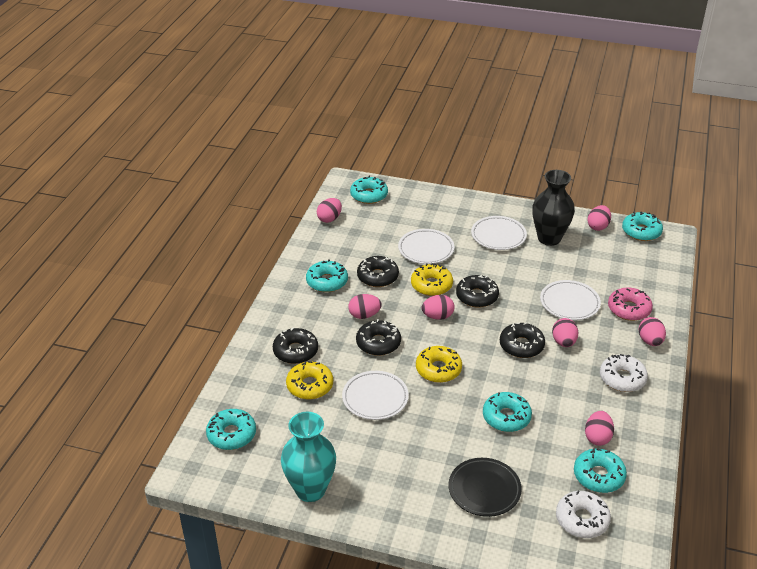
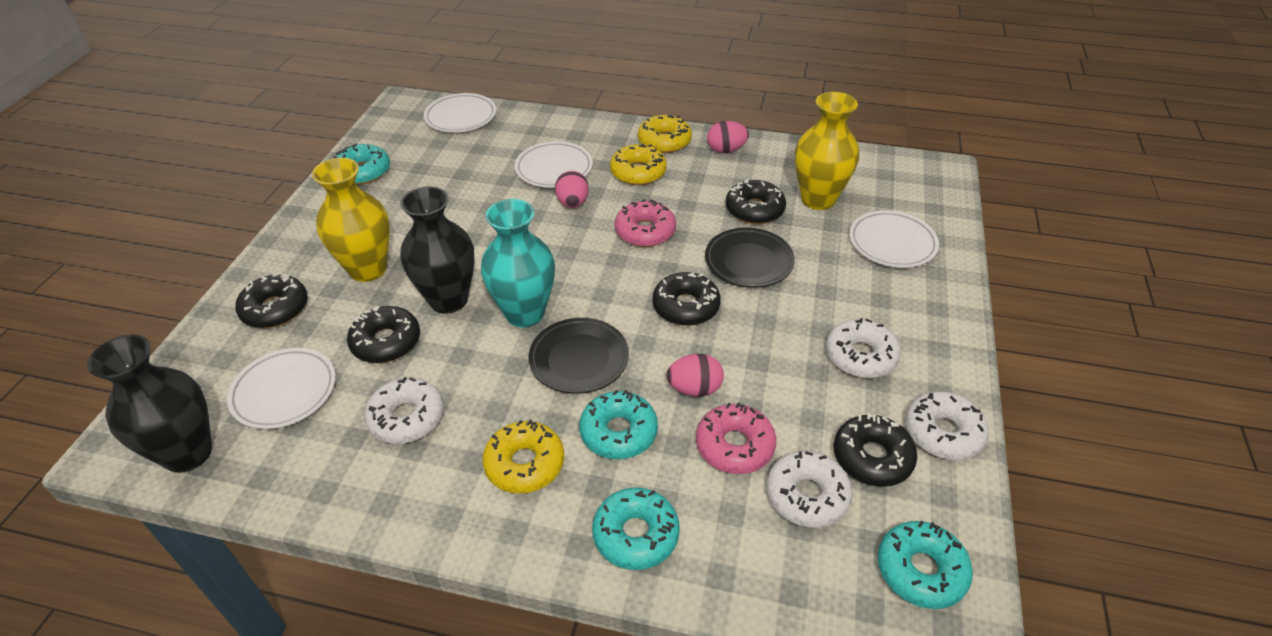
black plate: 1 -> 2
black vase: 1 -> 2
pink donut: 1 -> 2
pink egg: 7 -> 3
turquoise donut: 6 -> 4
white donut: 2 -> 4
yellow vase: 0 -> 2

